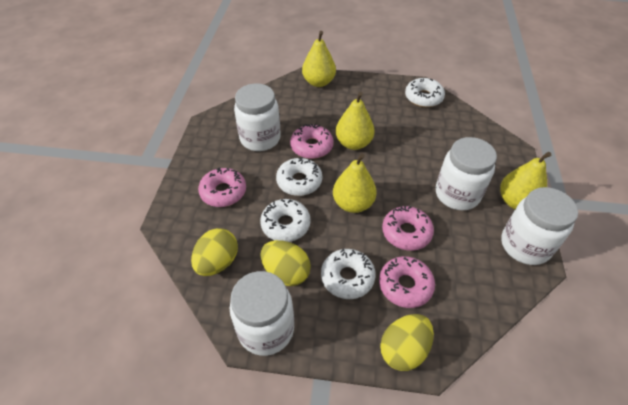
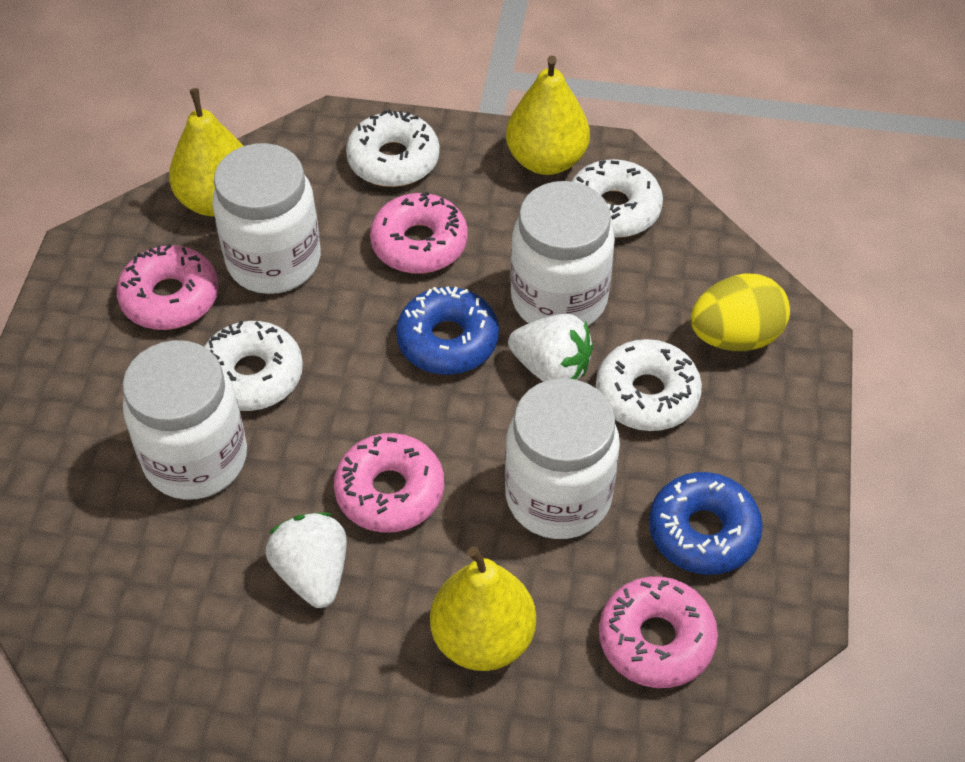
blue donut: 0 -> 2
white strawberry: 0 -> 2
yellow egg: 3 -> 1
yellow pear: 4 -> 3

